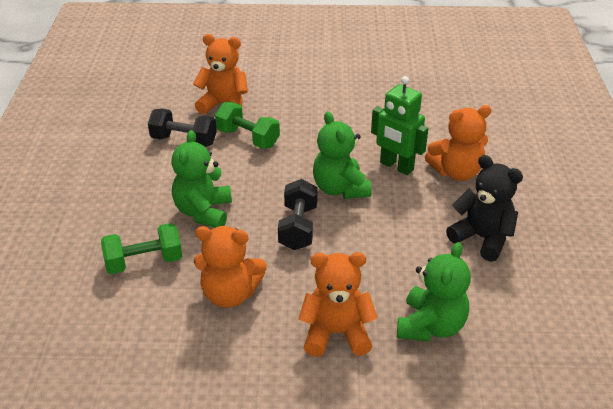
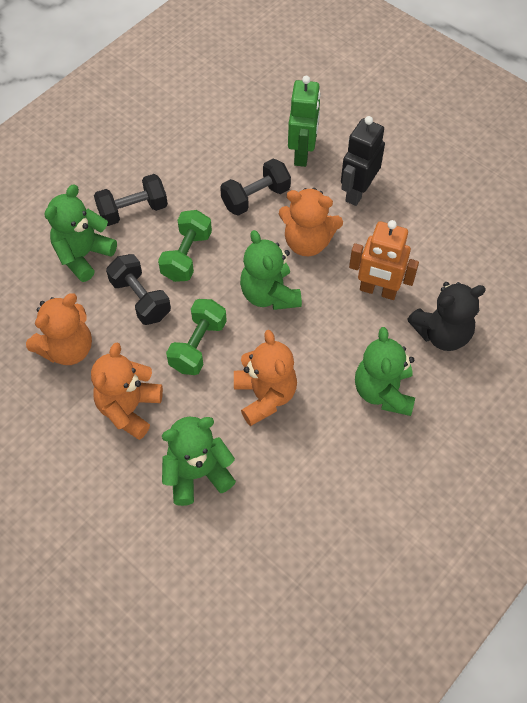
black dumbbell: 2 -> 3
black robot: 0 -> 1
green teddy bear: 3 -> 4
orange robot: 0 -> 1

